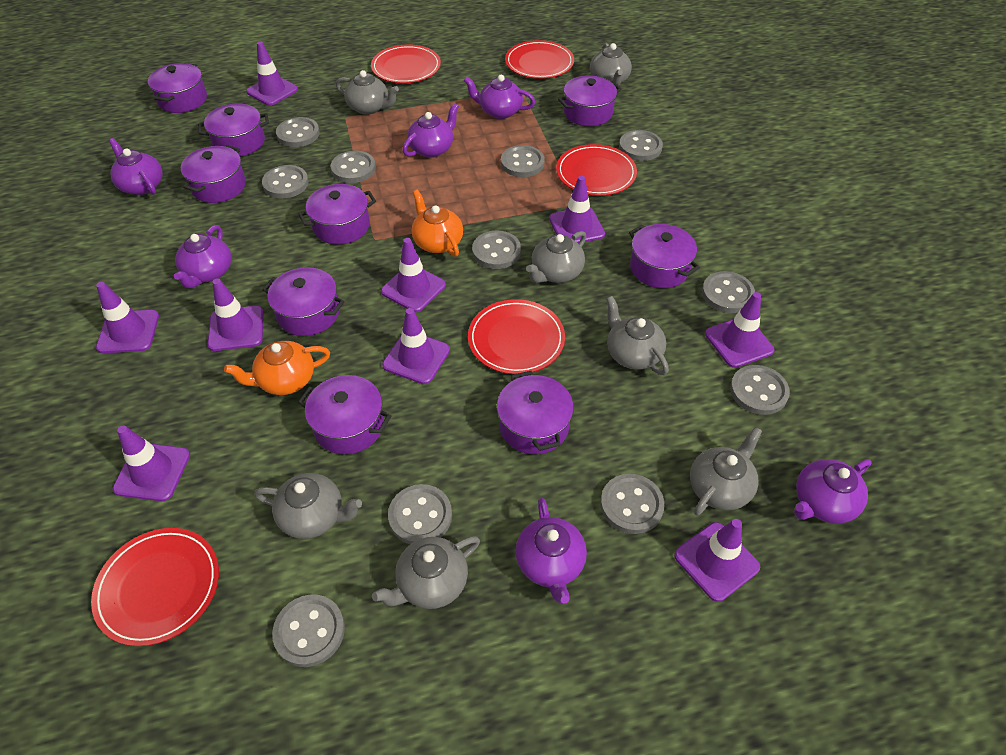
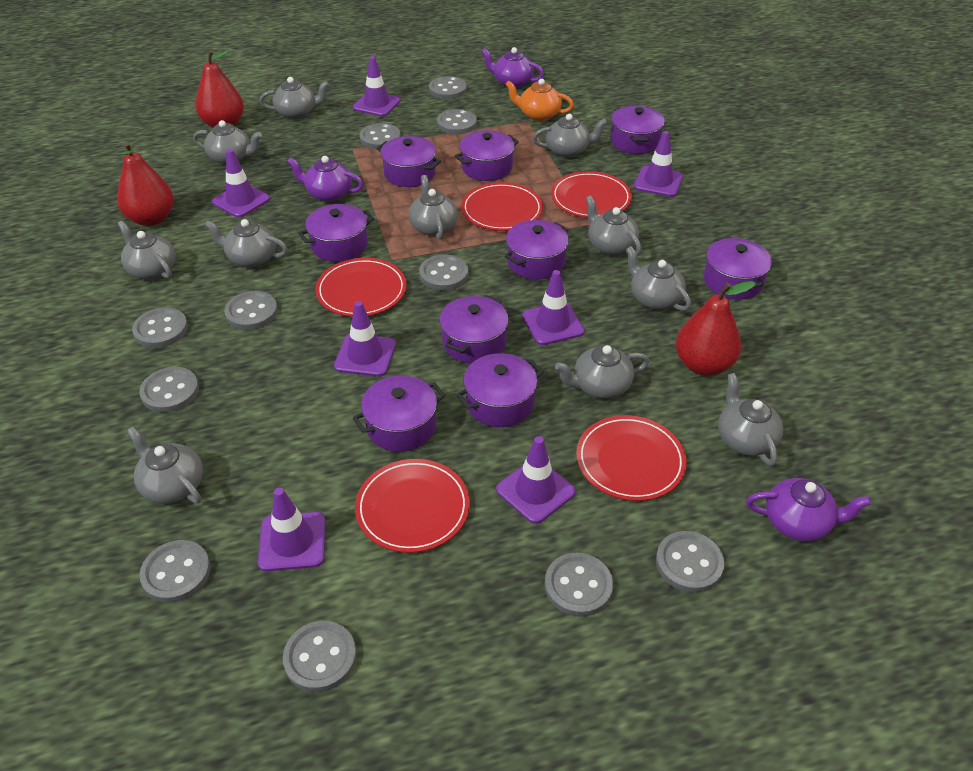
grey teapot: 7 -> 11
orange teapot: 2 -> 1
purple teapot: 6 -> 3
purple traffic cone: 9 -> 7
red pear: 0 -> 3

